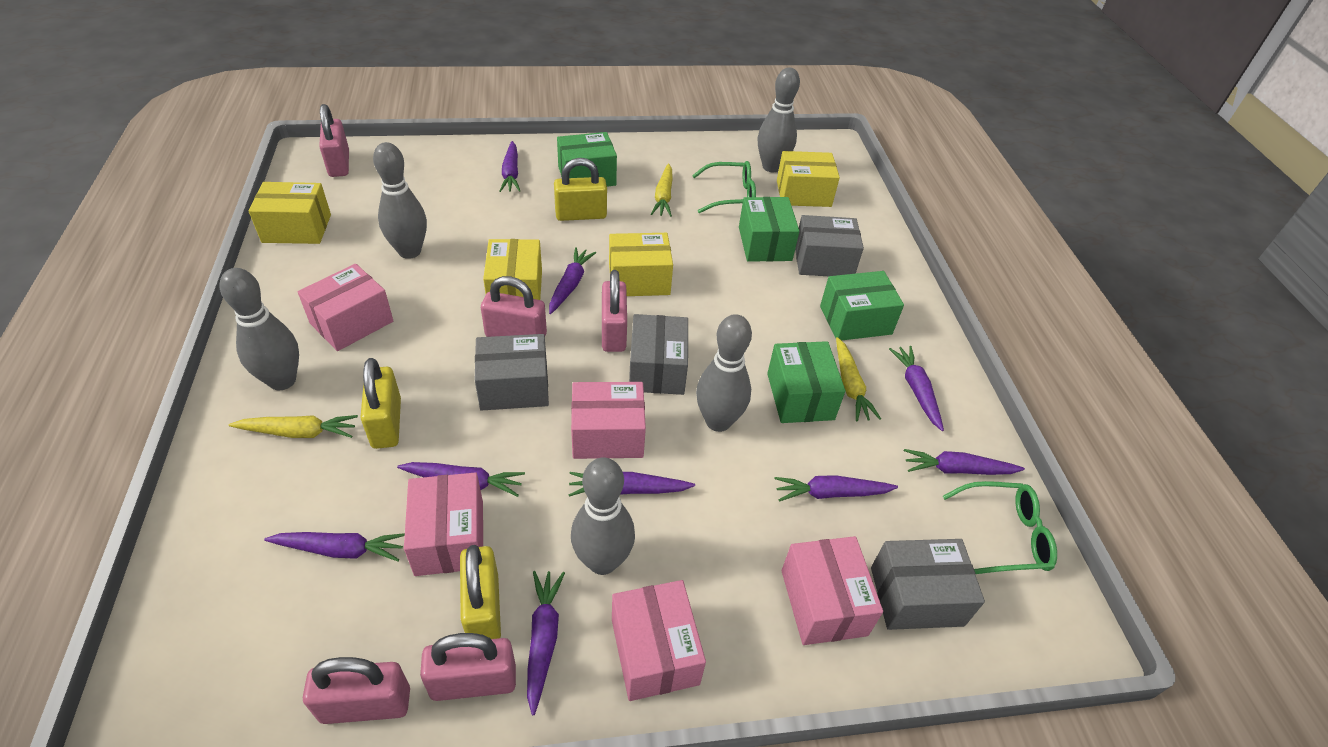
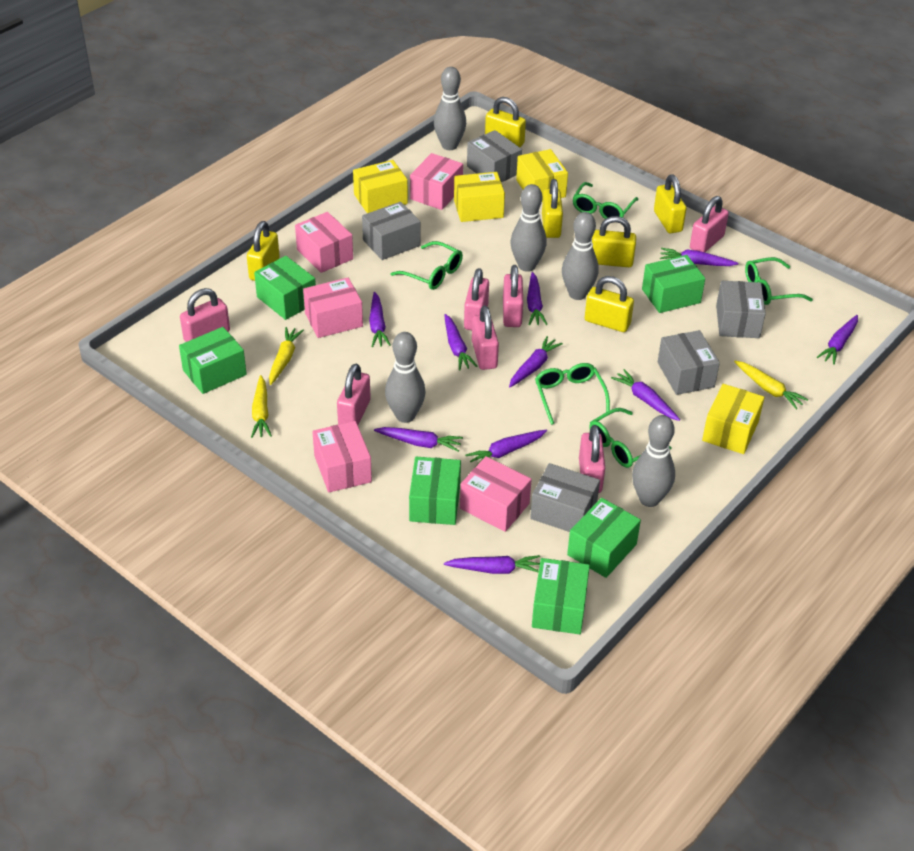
green box: 4 -> 6
green glasses: 2 -> 5
grey box: 4 -> 5
pink padlock: 5 -> 7
purple carrot: 9 -> 10
yellow padlock: 3 -> 6

